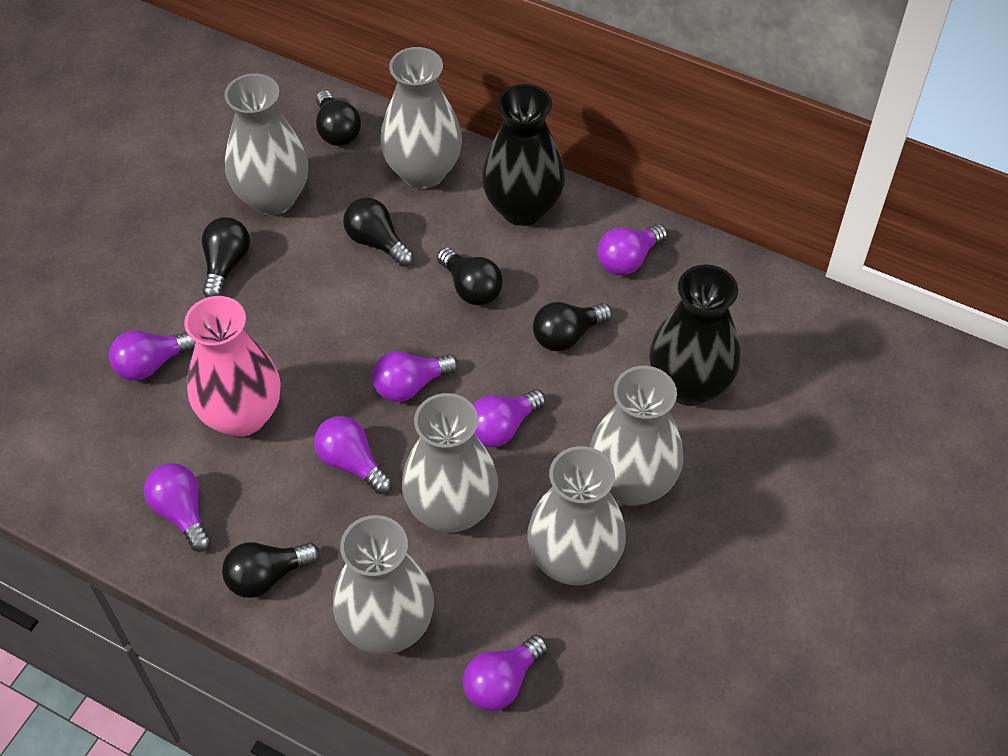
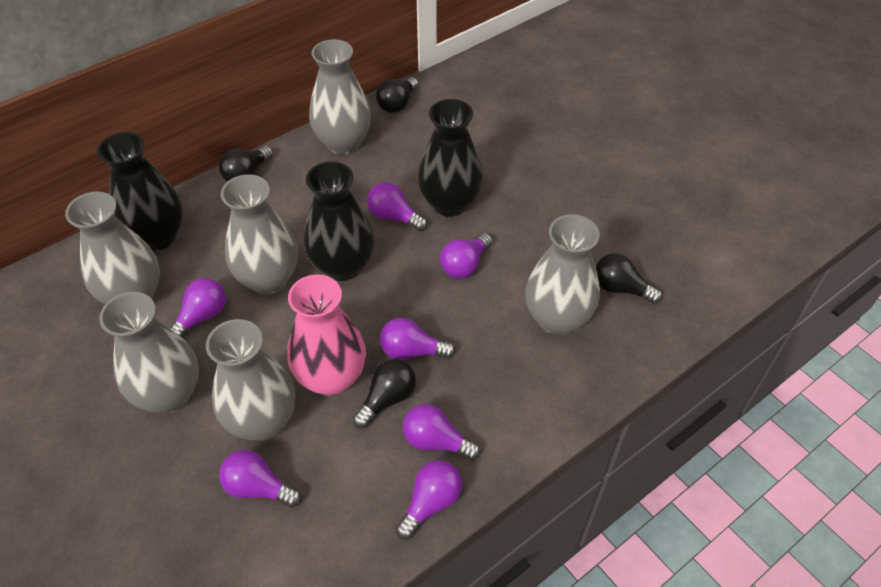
black light bulb: 6 -> 4
black vase: 2 -> 3

